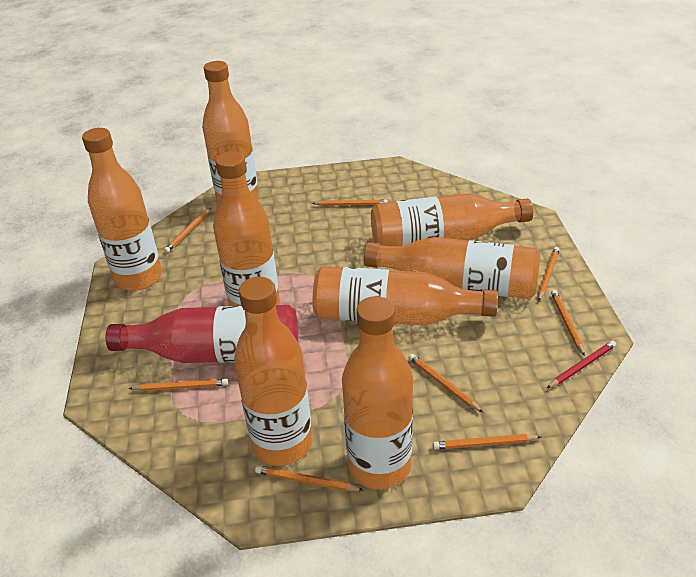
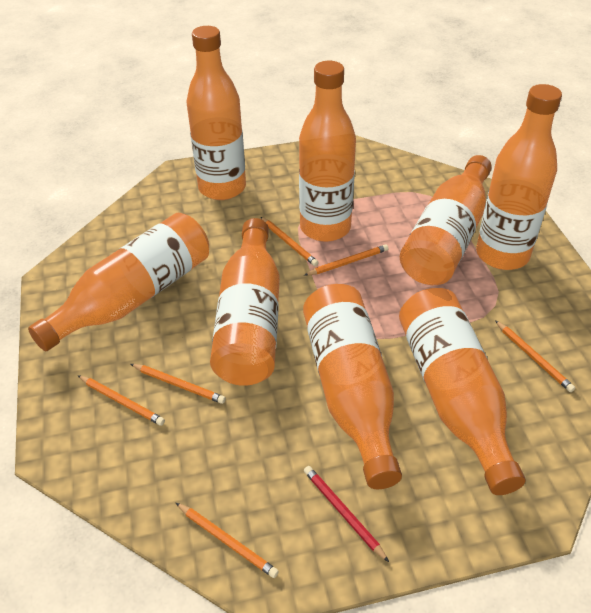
orange pencil: 8 -> 6
red bottle: 1 -> 0

